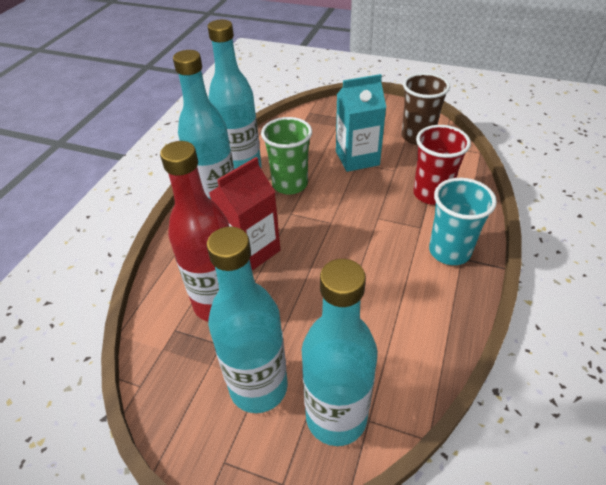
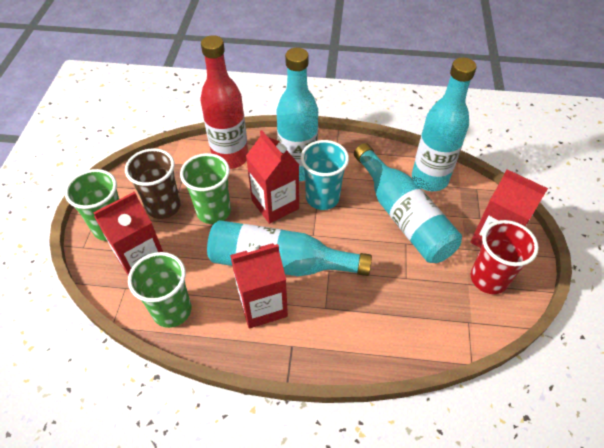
green cup: 1 -> 3
red carton: 1 -> 4
turquoise carton: 1 -> 0

